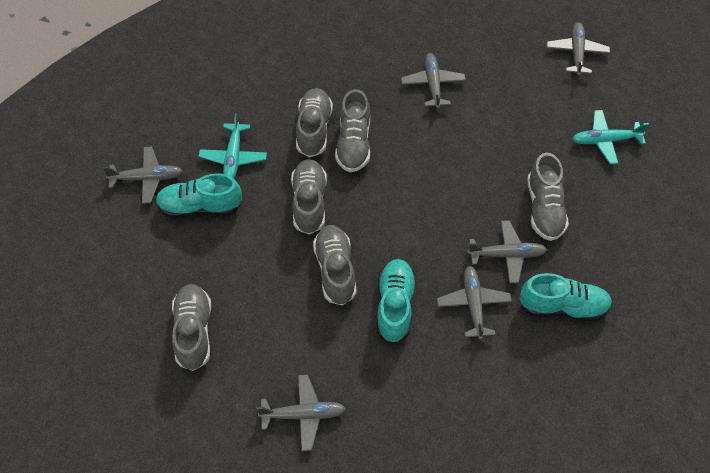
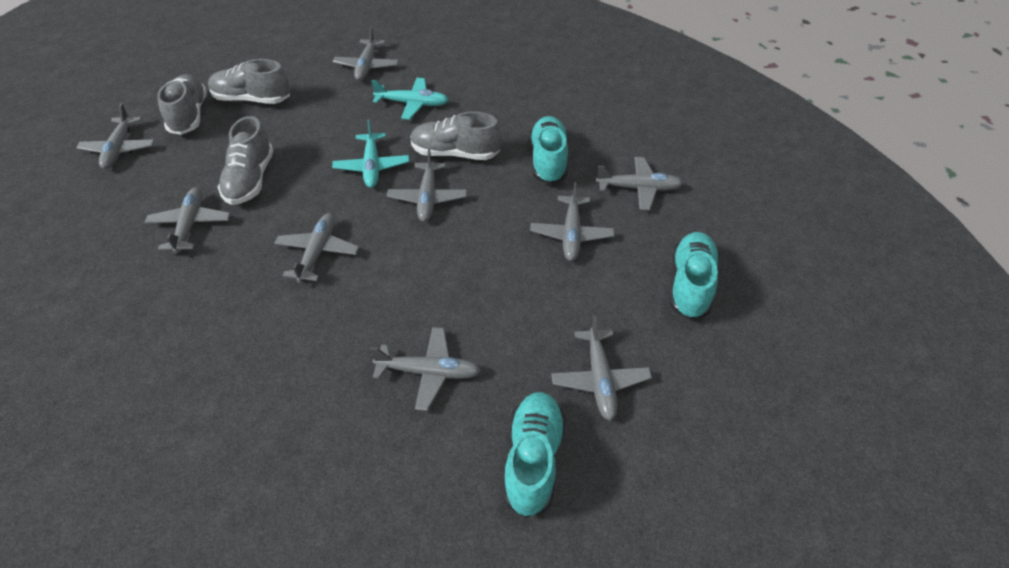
grey plane: 6 -> 9
grey shoe: 6 -> 4

